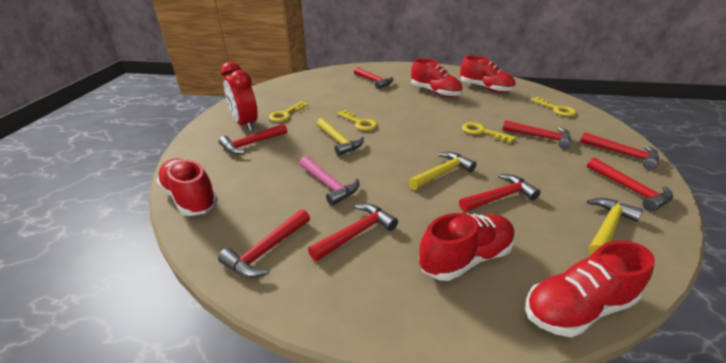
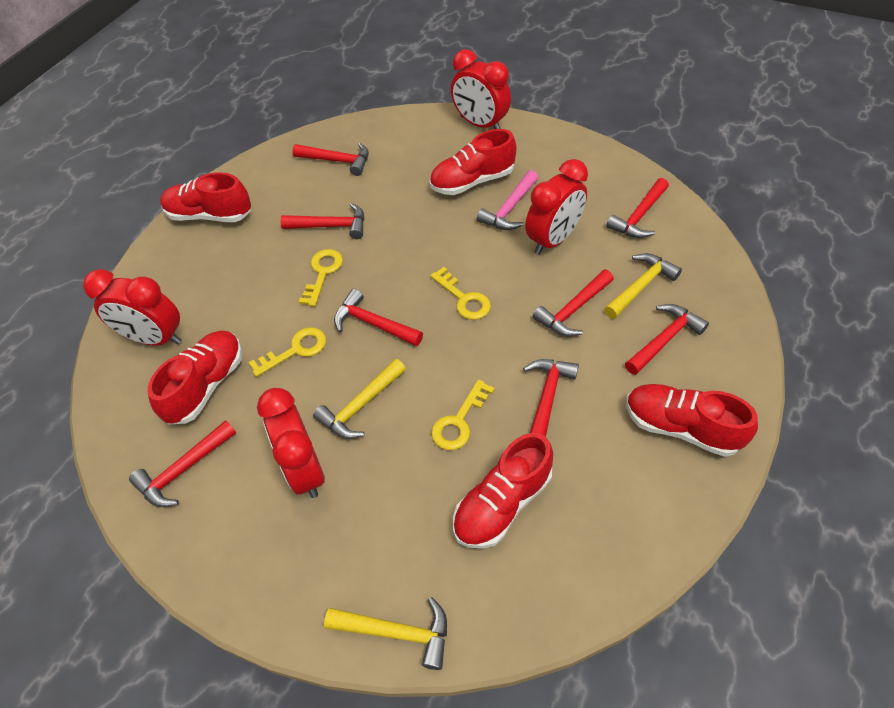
red clock: 1 -> 4

